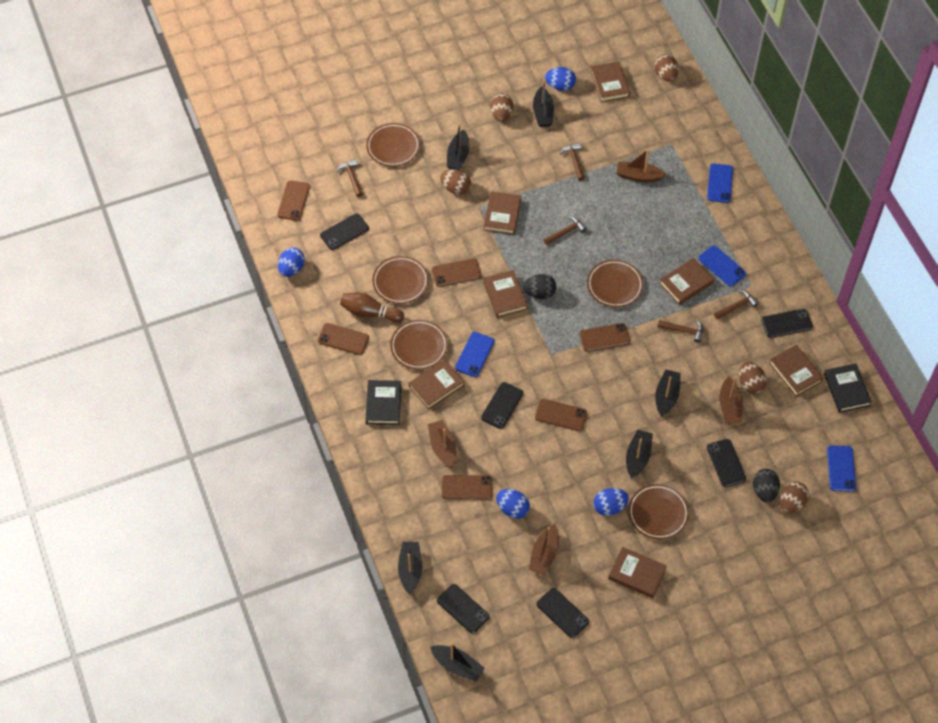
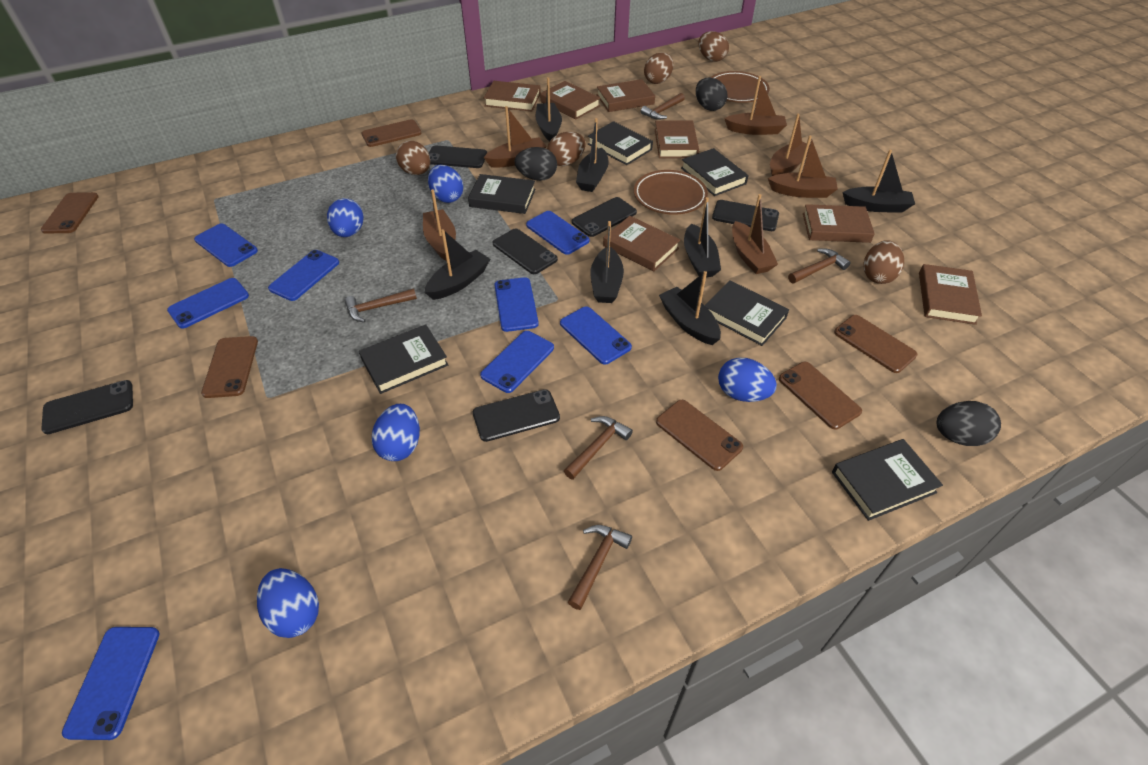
black boat: 6 -> 7
black book: 2 -> 6
black egg: 2 -> 3
blue egg: 4 -> 5
blue phone: 4 -> 8
brown boat: 4 -> 6
brown bowling pin: 1 -> 0
brown plate: 5 -> 2

